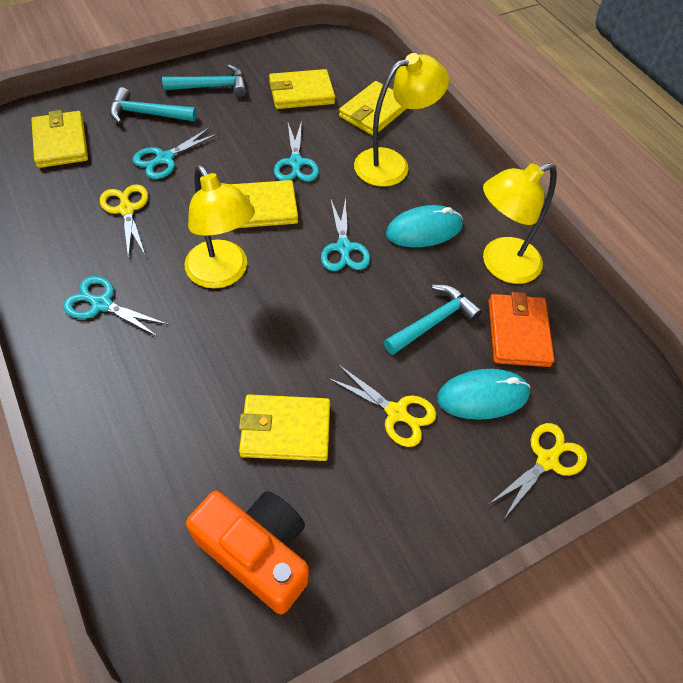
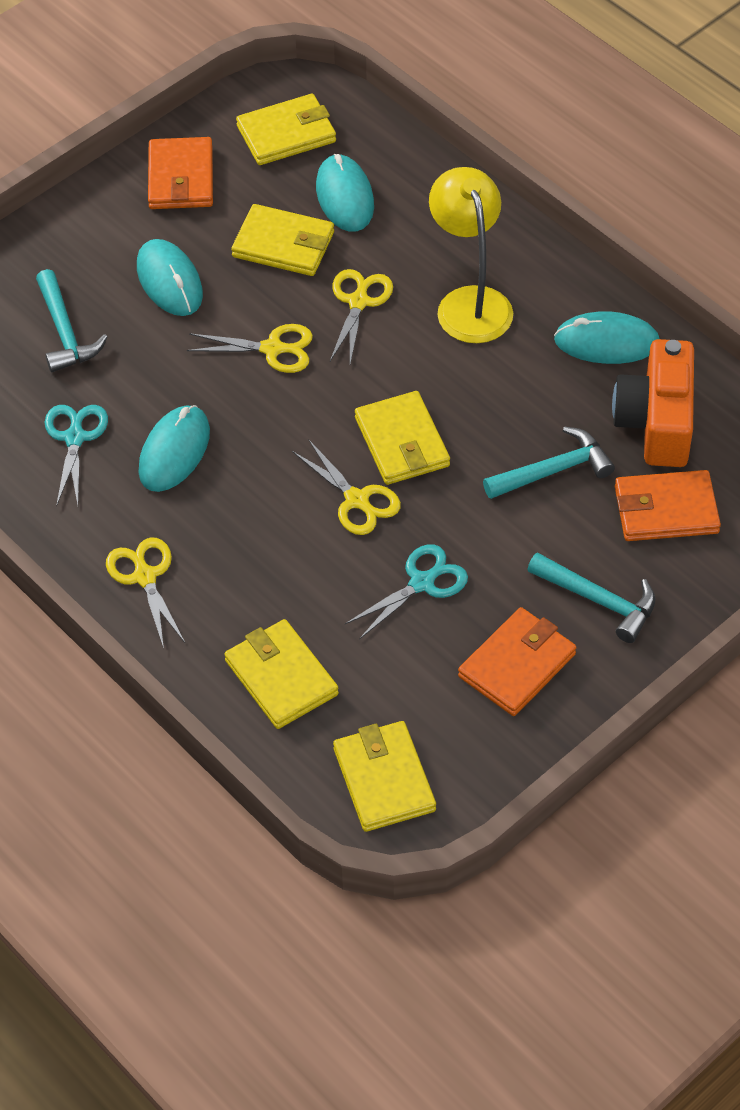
orange wallet: 1 -> 3
turquoise mouse: 2 -> 4
turquoise scissors: 4 -> 2
yellow lamp: 3 -> 1
yellow scissors: 3 -> 4

